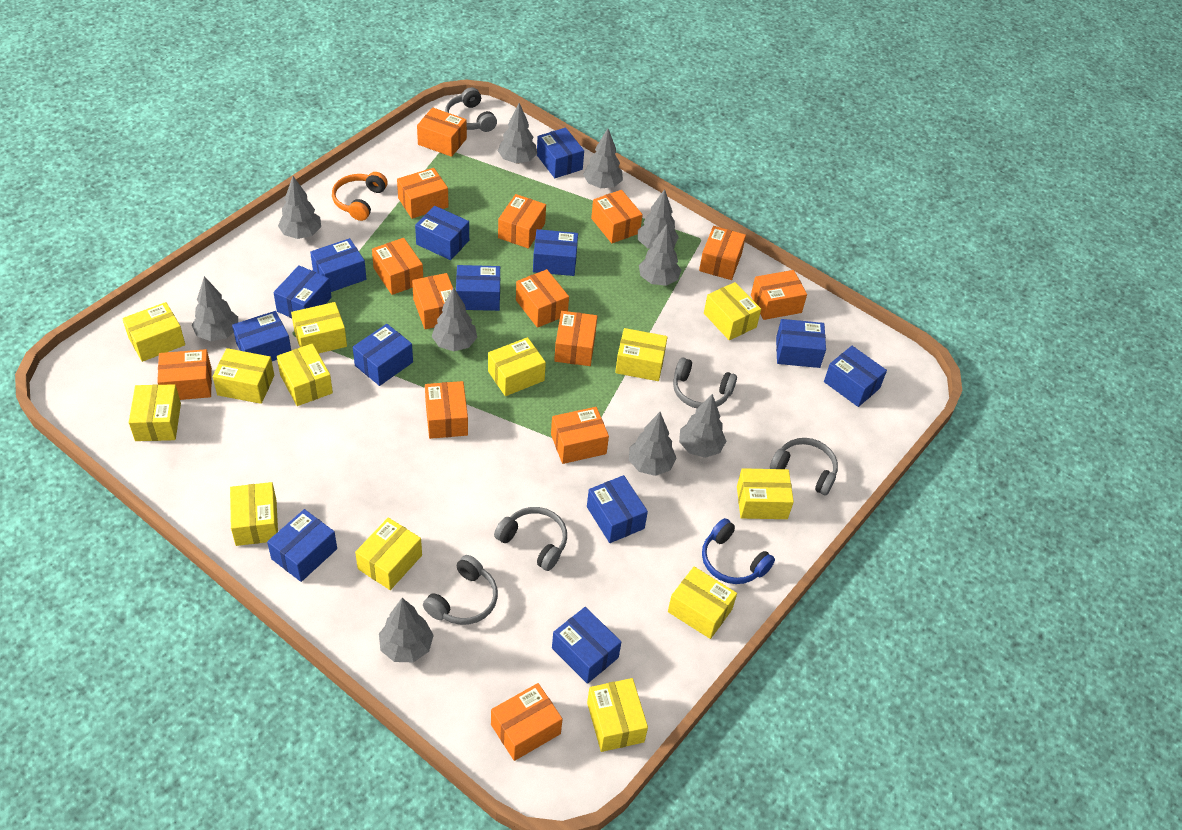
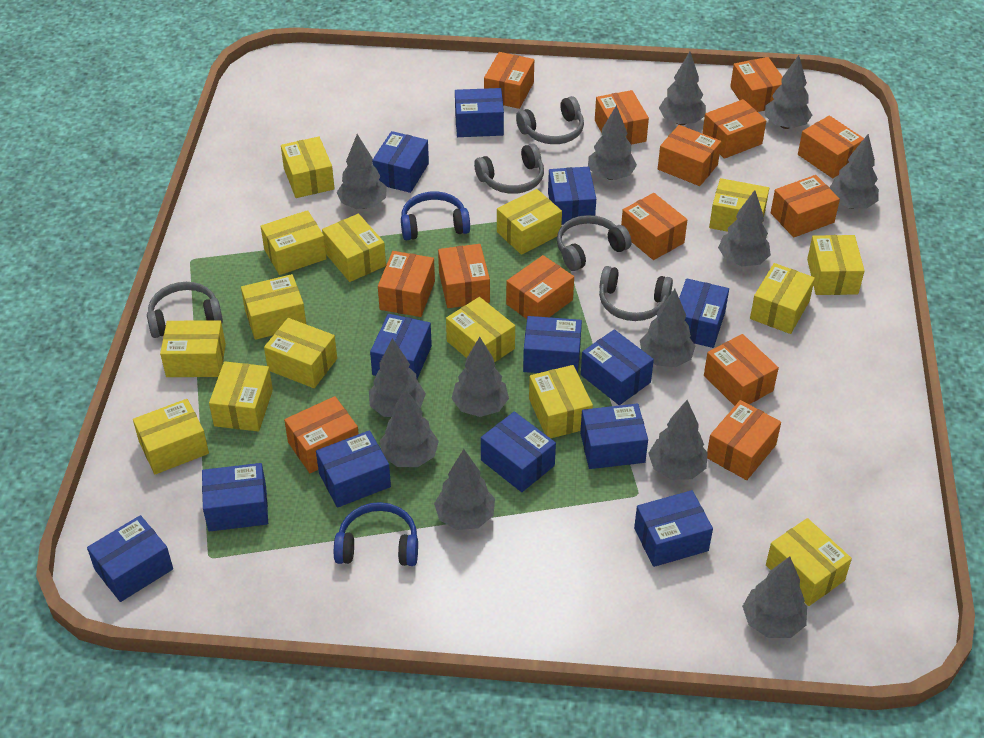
blue headphones: 1 -> 2
grey tree: 10 -> 13
orange headphones: 1 -> 0
yellow box: 13 -> 15

